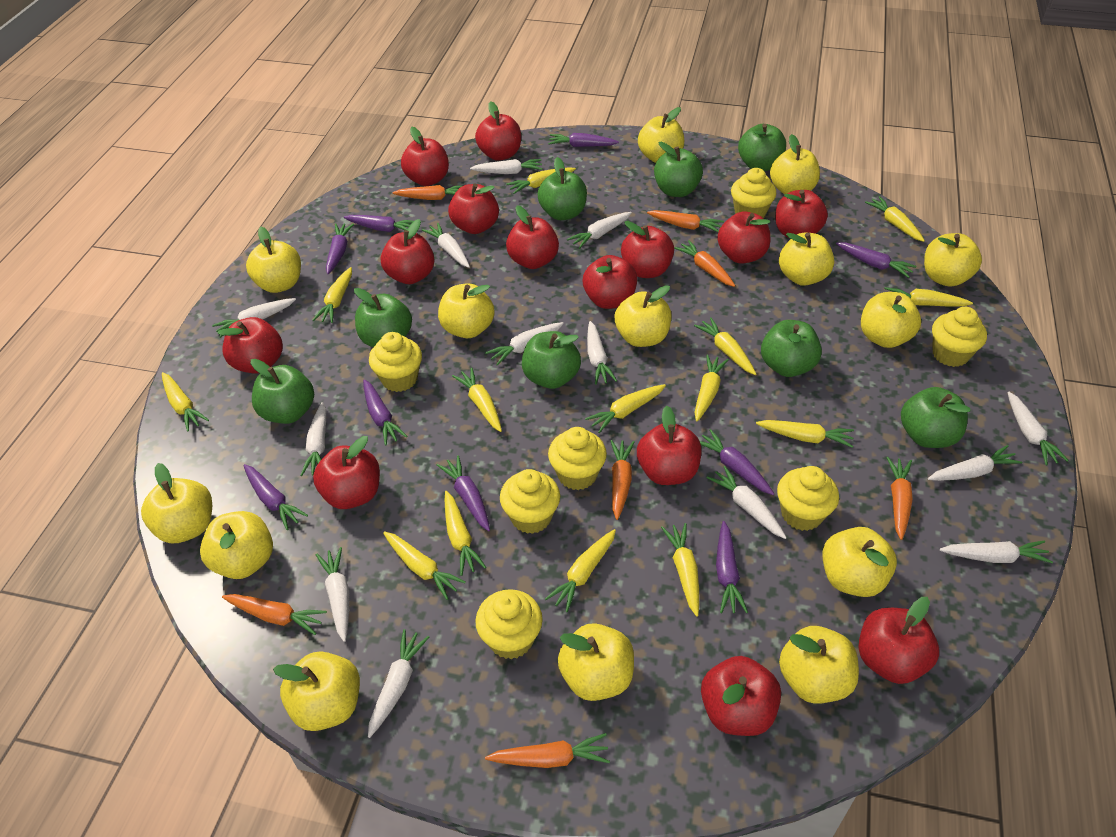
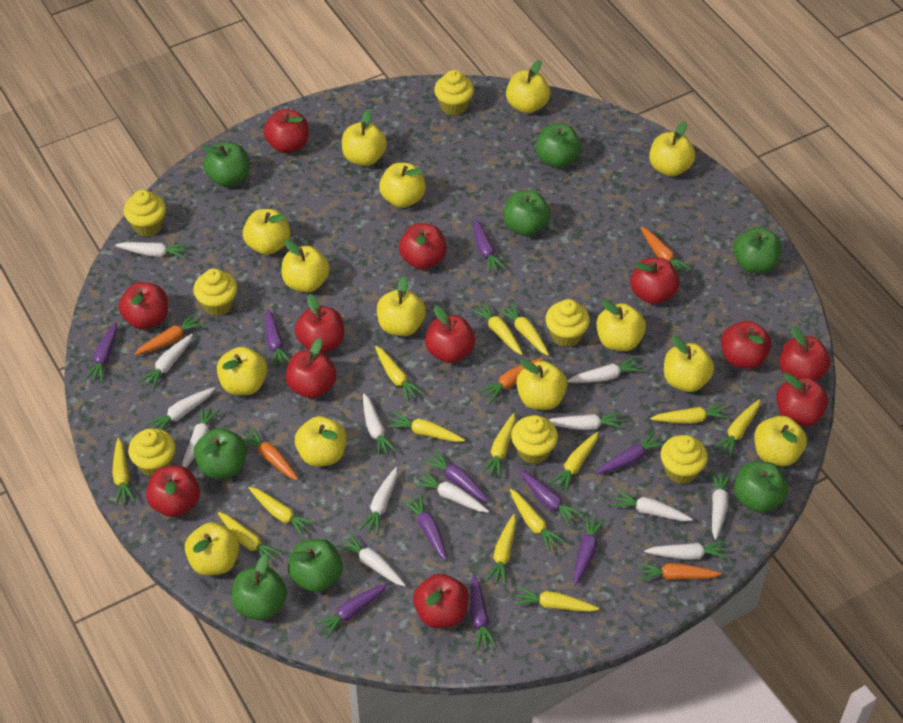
orange carrot: 7 -> 5
purple carrot: 9 -> 10
red apple: 14 -> 12

